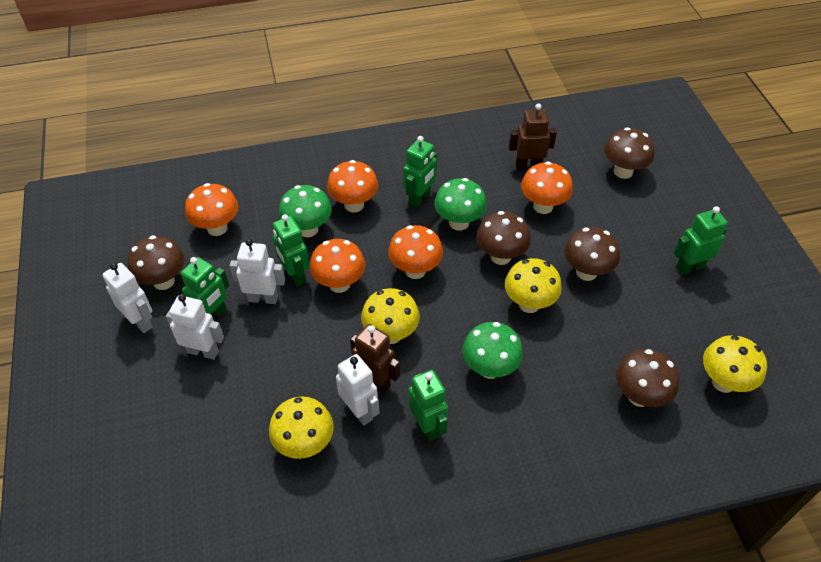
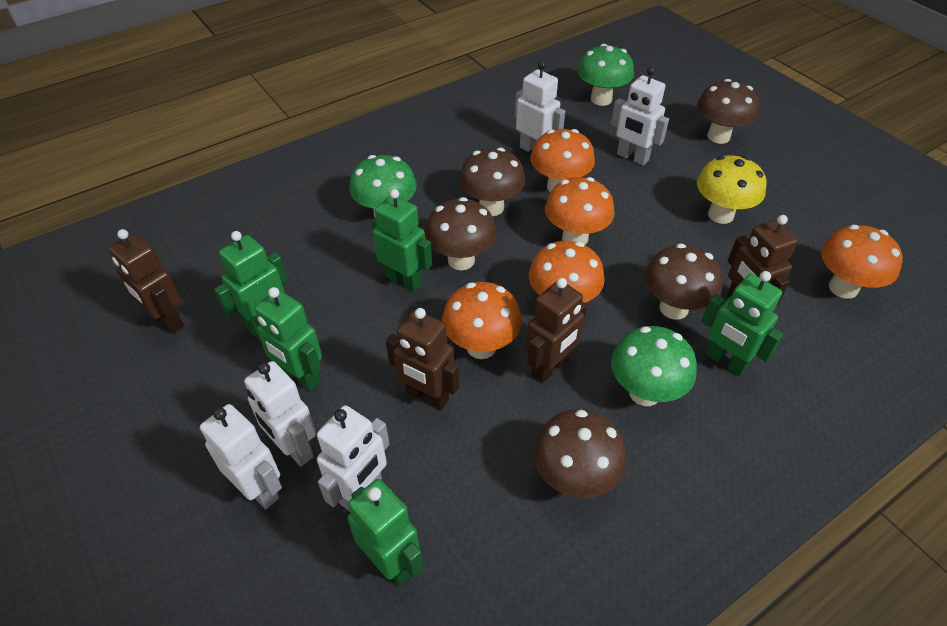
brown robot: 2 -> 4
white robot: 4 -> 5
yellow mushroom: 4 -> 1

